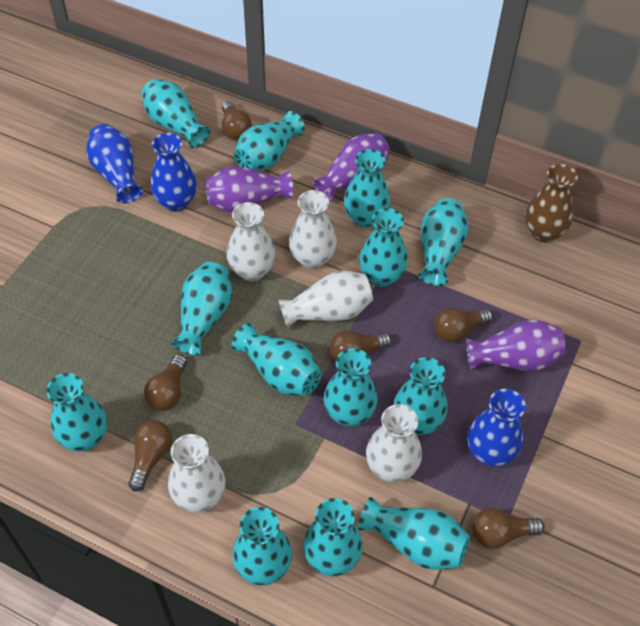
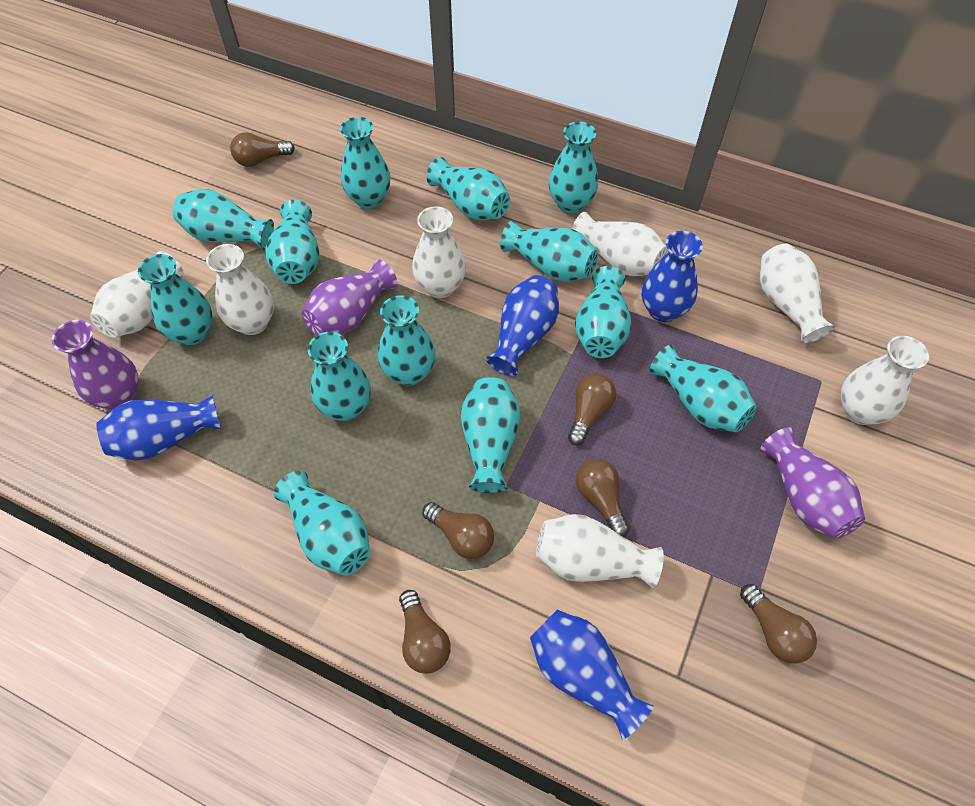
blue vase: 3 -> 4
brown vase: 1 -> 0
white vase: 5 -> 7

